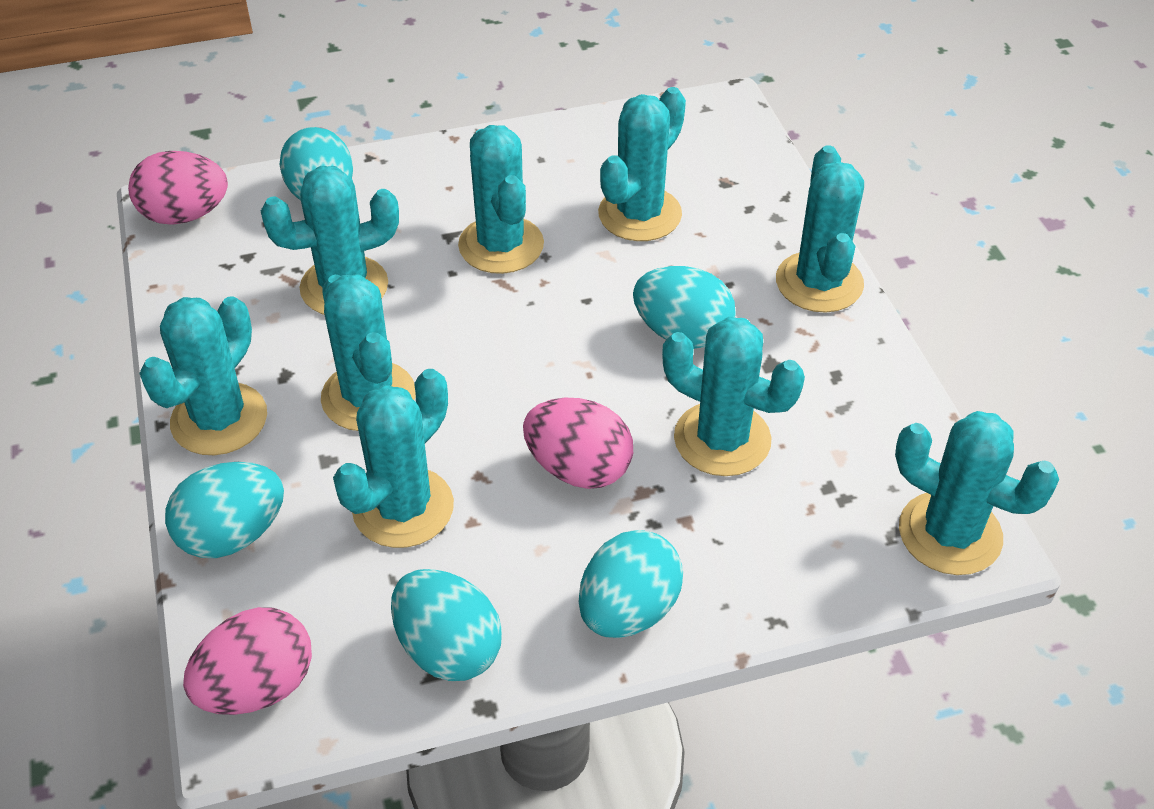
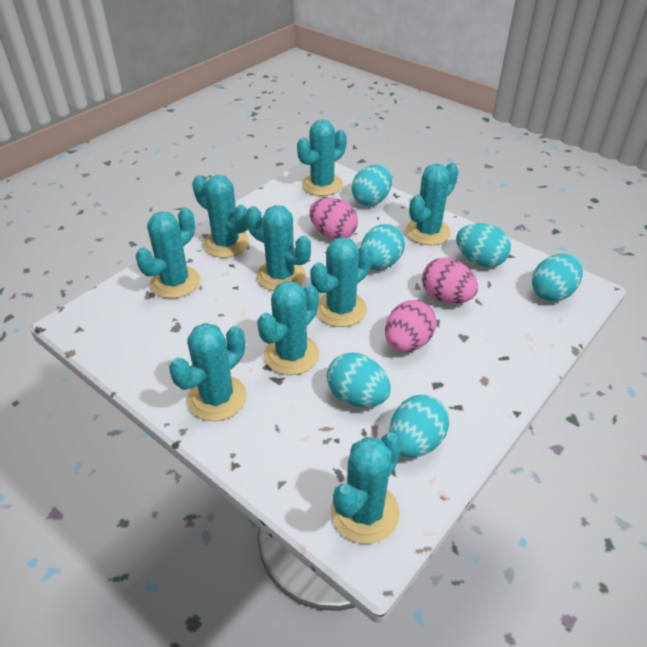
turquoise egg: 5 -> 6

